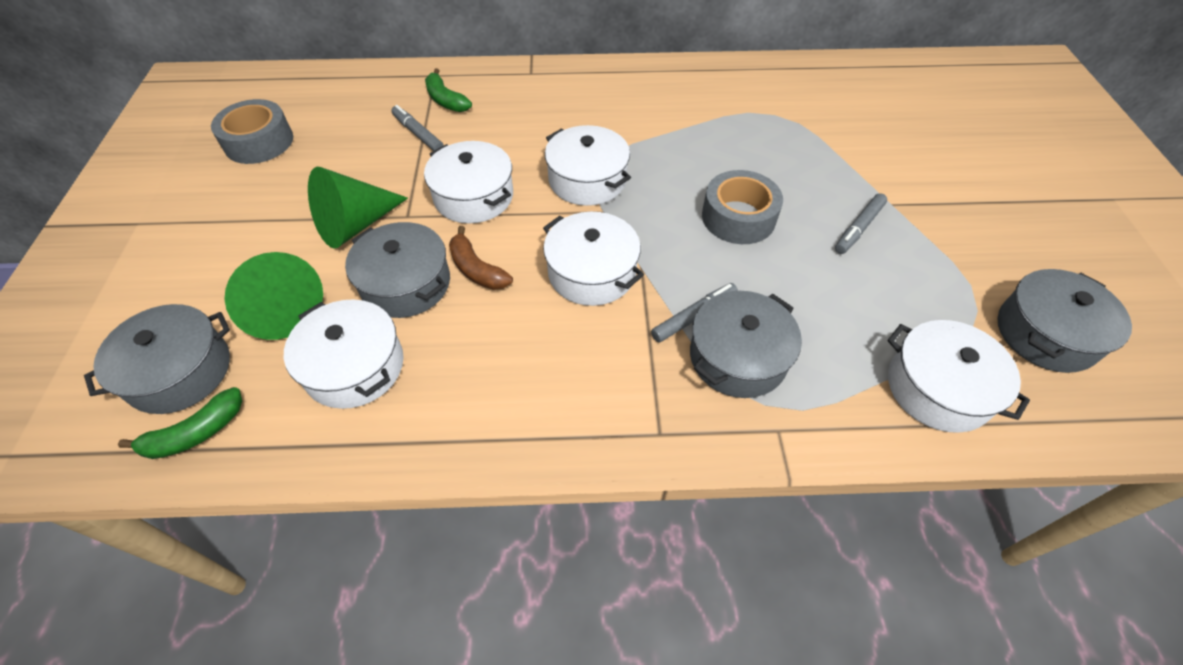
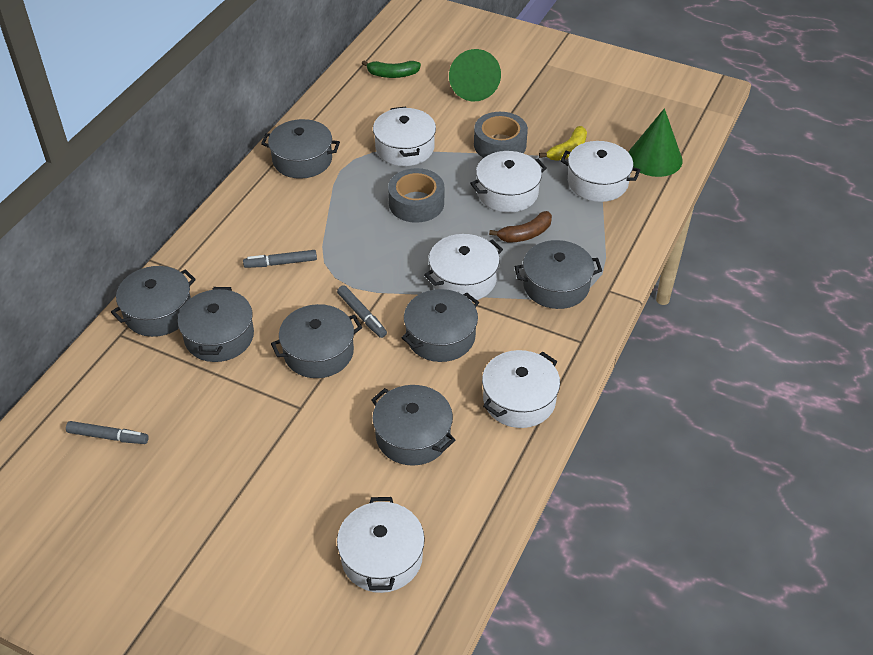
green banana: 2 -> 1
grey pot: 4 -> 7
white pot: 5 -> 6
yellow banana: 0 -> 1

